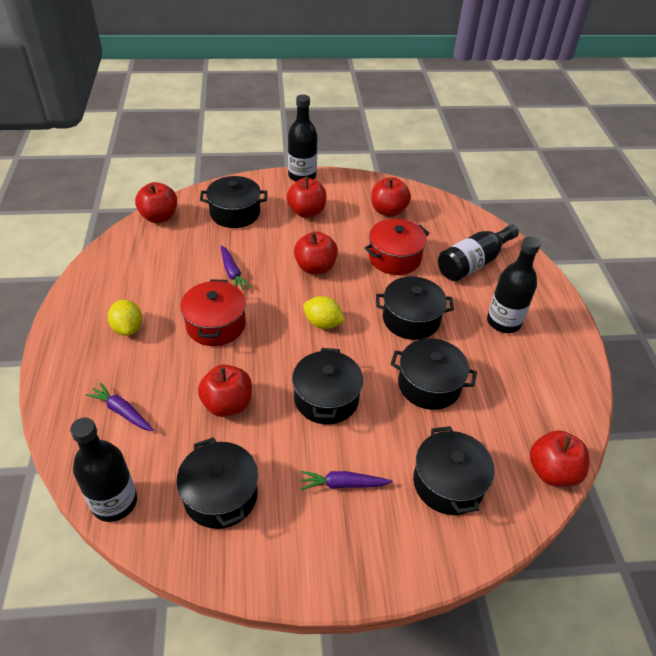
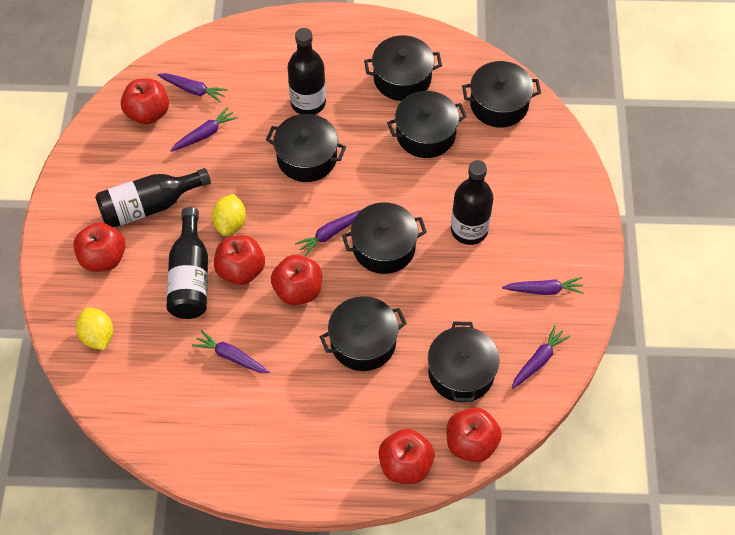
black pot: 6 -> 7
purple carrot: 3 -> 6
red pot: 2 -> 0

